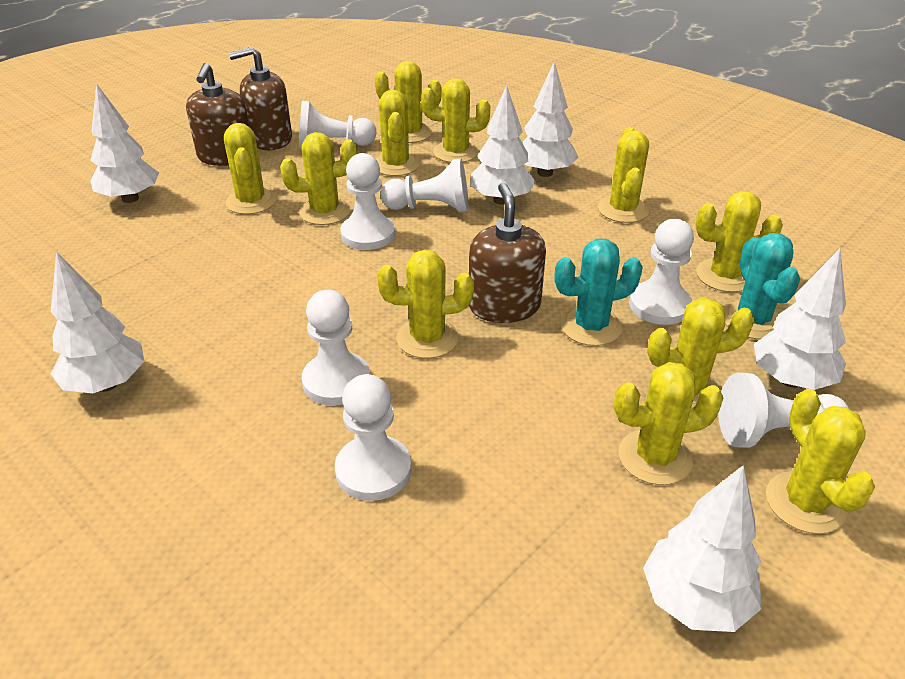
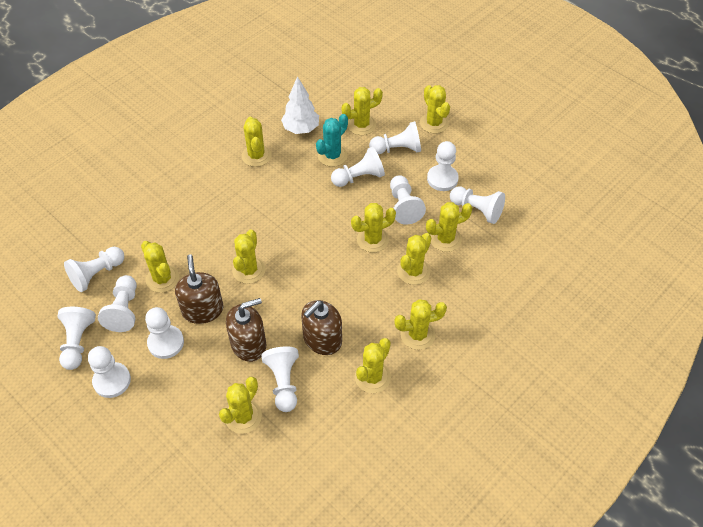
turquoise cactus: 2 -> 1
white pawn: 7 -> 11
white tree: 6 -> 1

